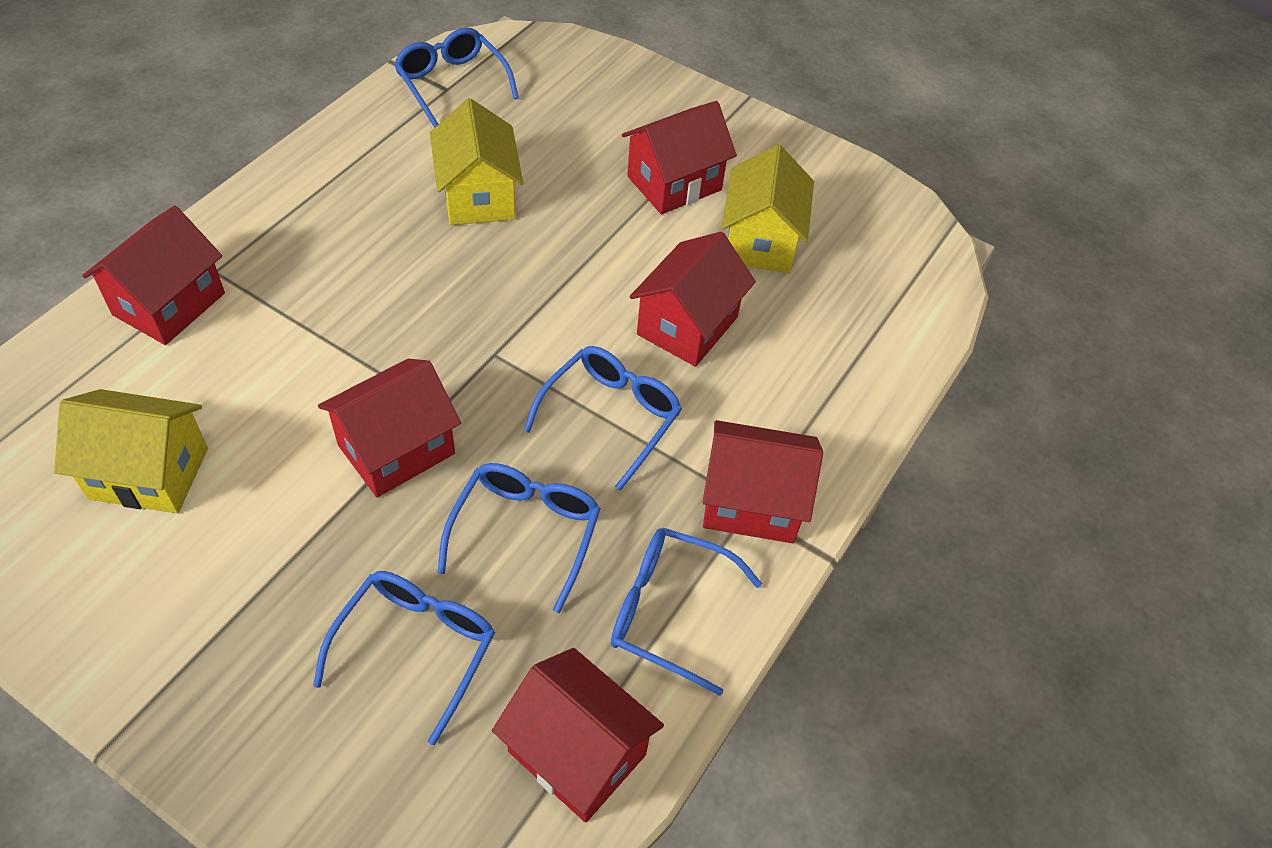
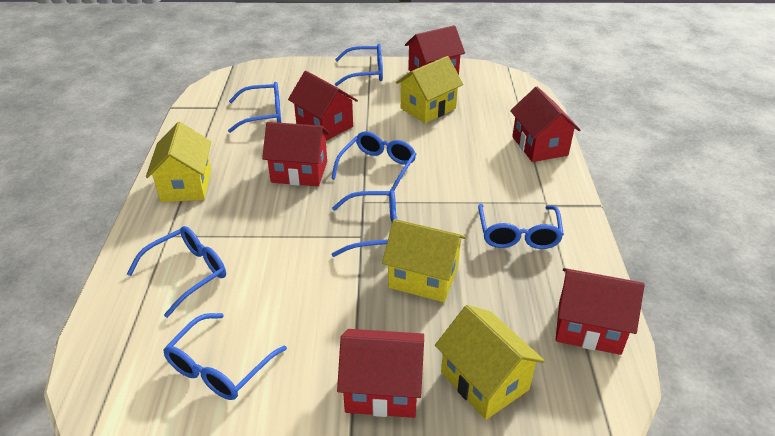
blue glasses: 5 -> 7
yellow house: 3 -> 4

